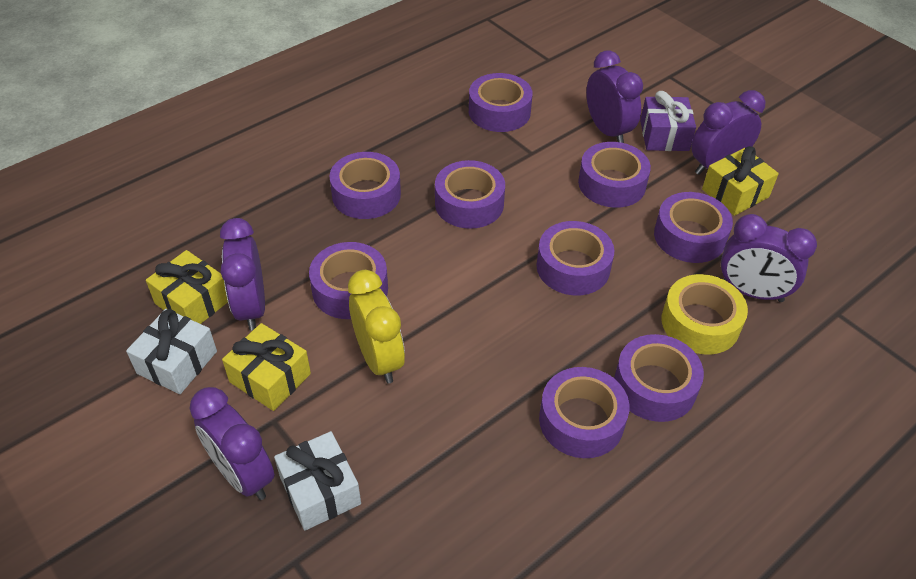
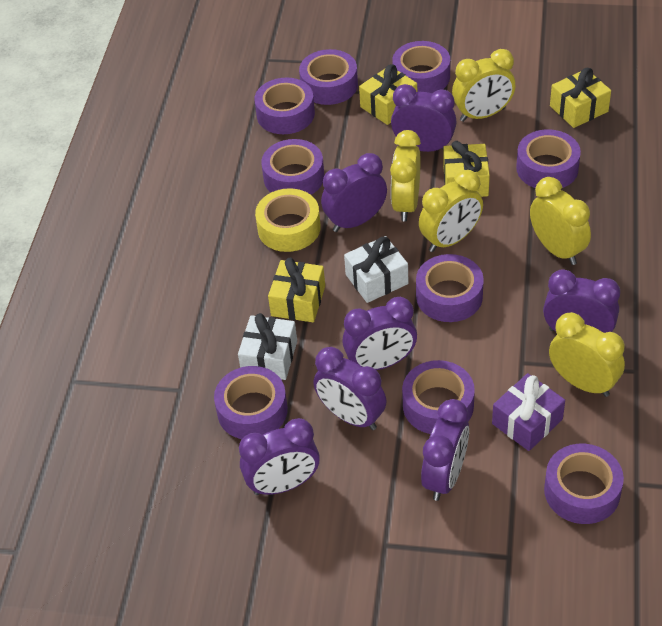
purple clock: 5 -> 7
yellow clock: 1 -> 5
yellow gift: 3 -> 4

